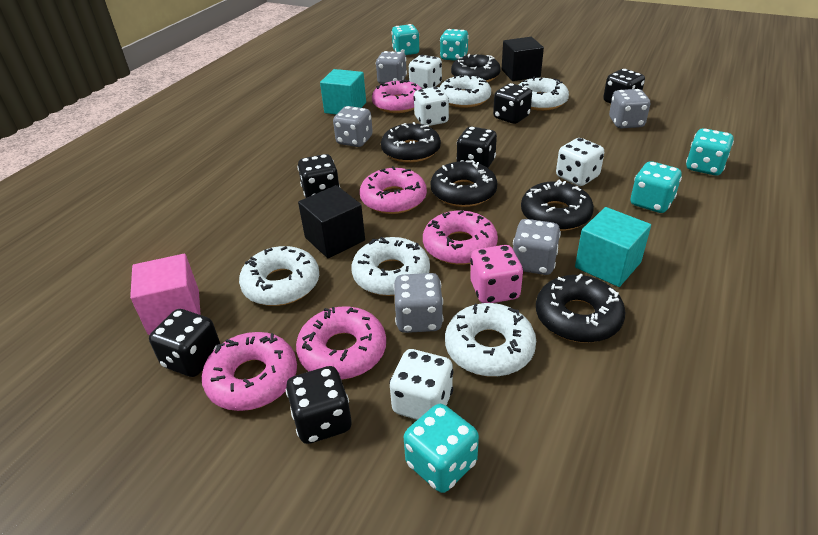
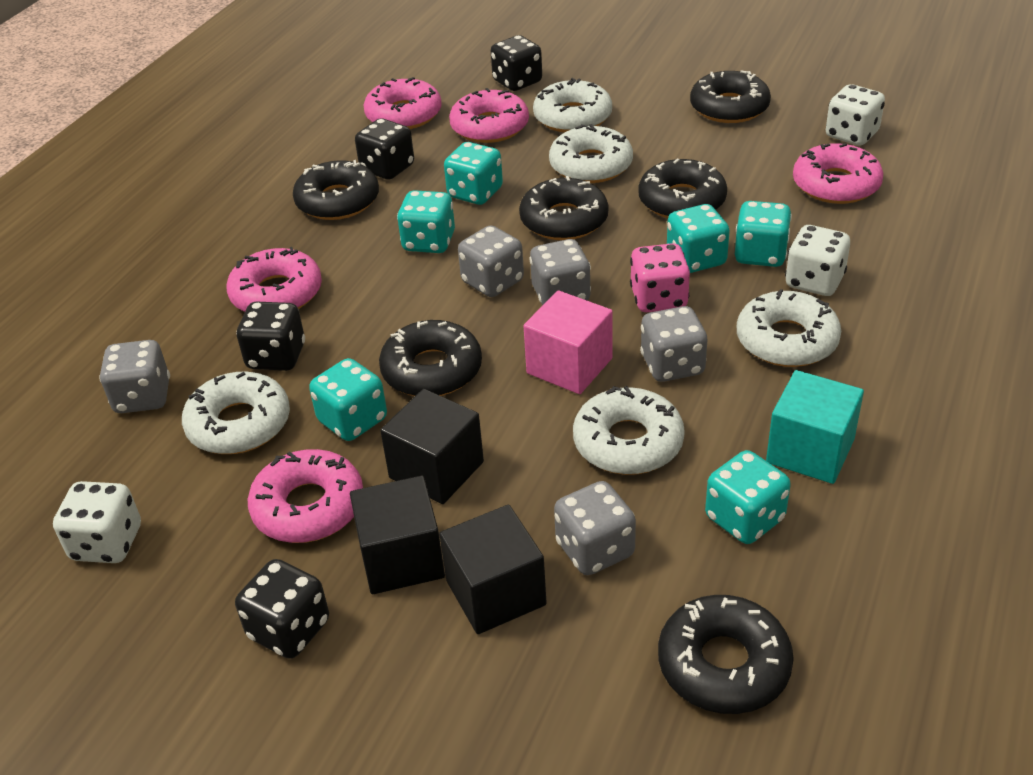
black cube: 2 -> 3
black dice: 6 -> 4
black donut: 5 -> 6
turquoise cube: 2 -> 1
turquoise dice: 5 -> 6
white dice: 4 -> 3

